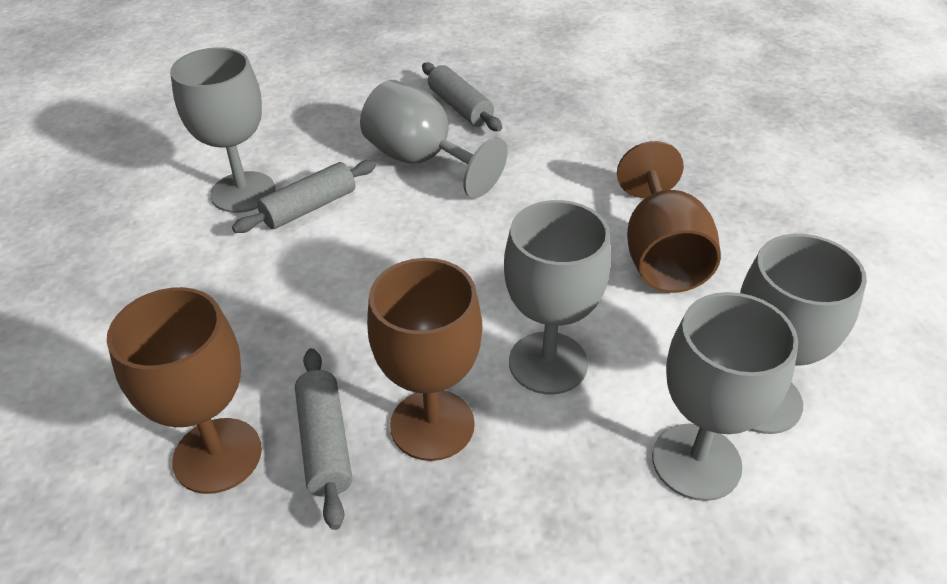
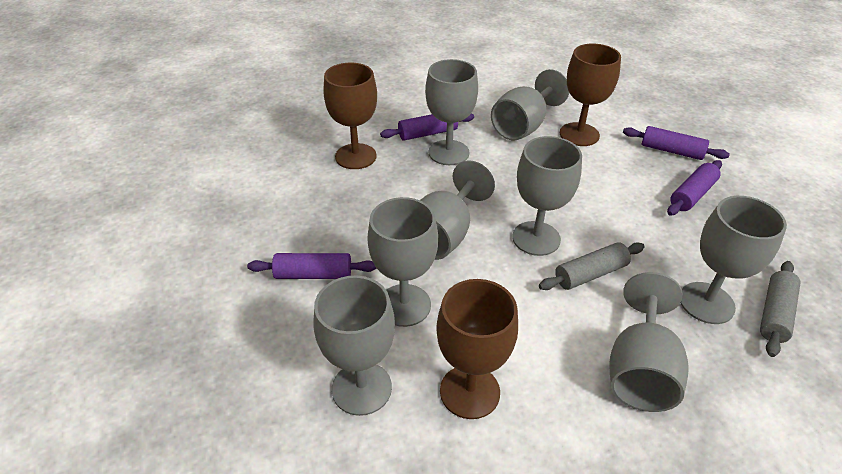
grey goblet: 5 -> 8
grey rolling pin: 3 -> 2
purple rolling pin: 0 -> 4

